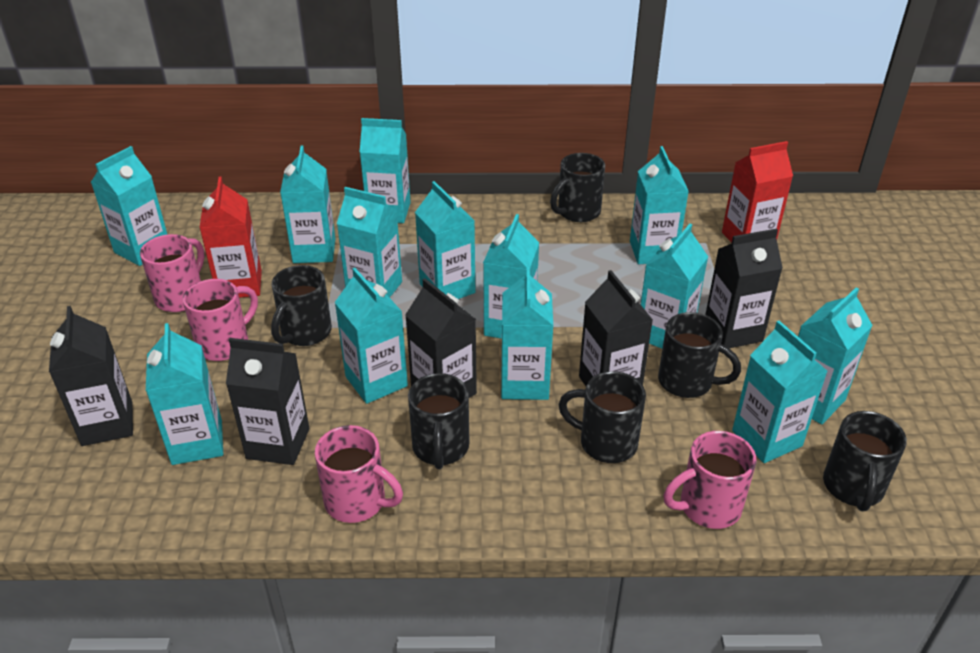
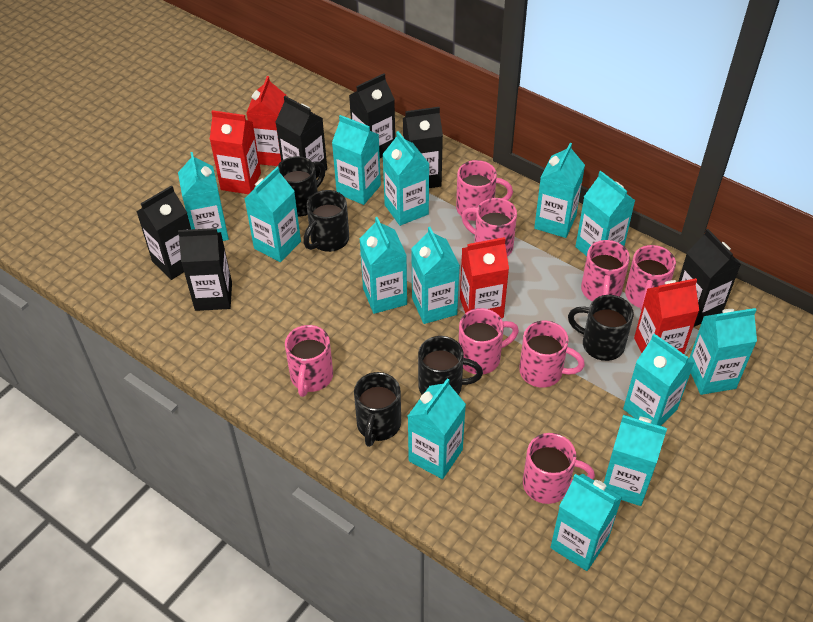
black carton: 5 -> 6
black mug: 6 -> 5
pink mug: 4 -> 8
red carton: 2 -> 4

